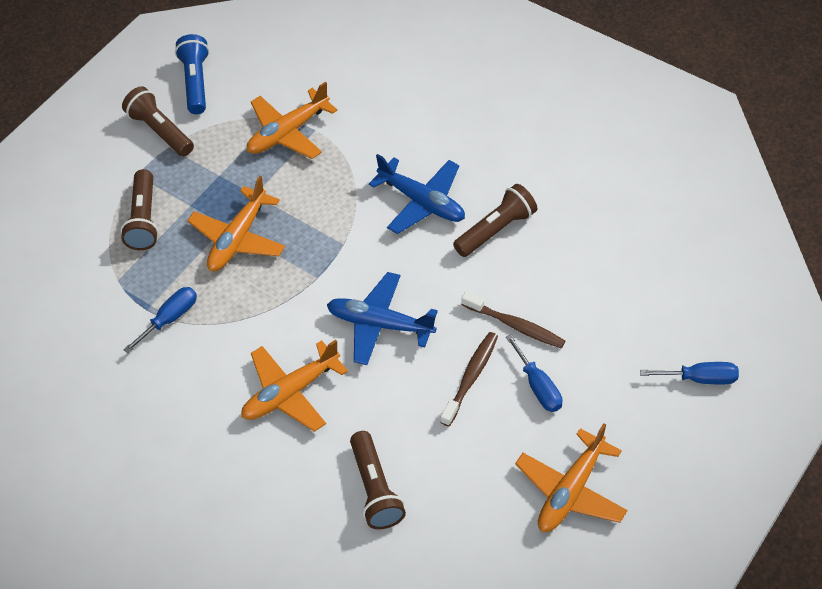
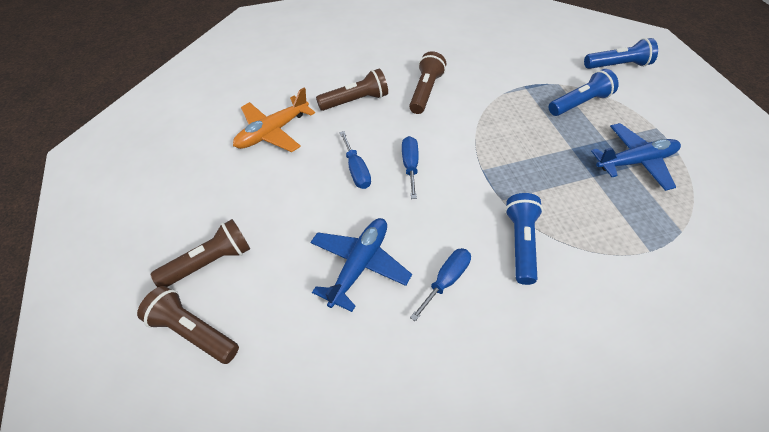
blue flashlight: 1 -> 3
brown toothbrush: 2 -> 0
orange plane: 4 -> 1

